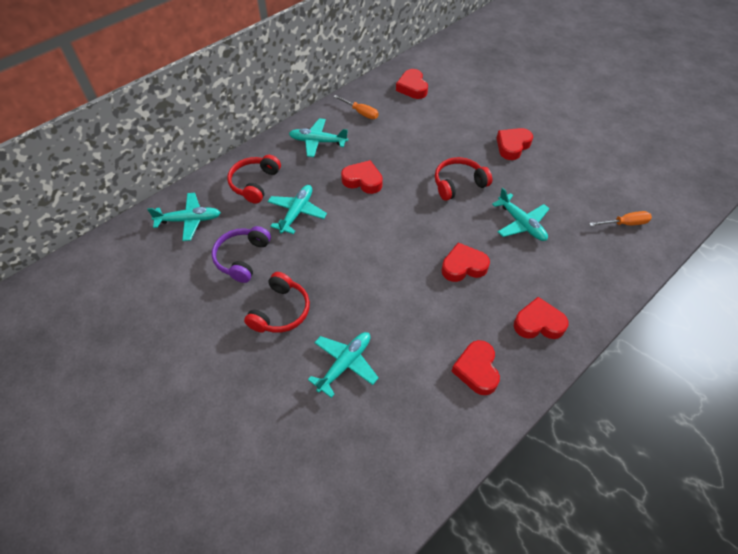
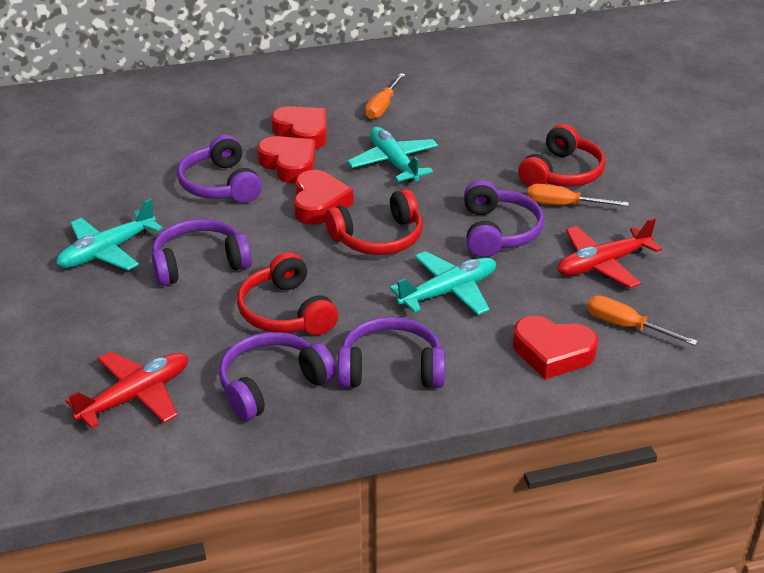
orange screwdriver: 2 -> 3
purple headphones: 1 -> 5
red heart: 6 -> 4
red plane: 0 -> 2
turquoise plane: 5 -> 3

